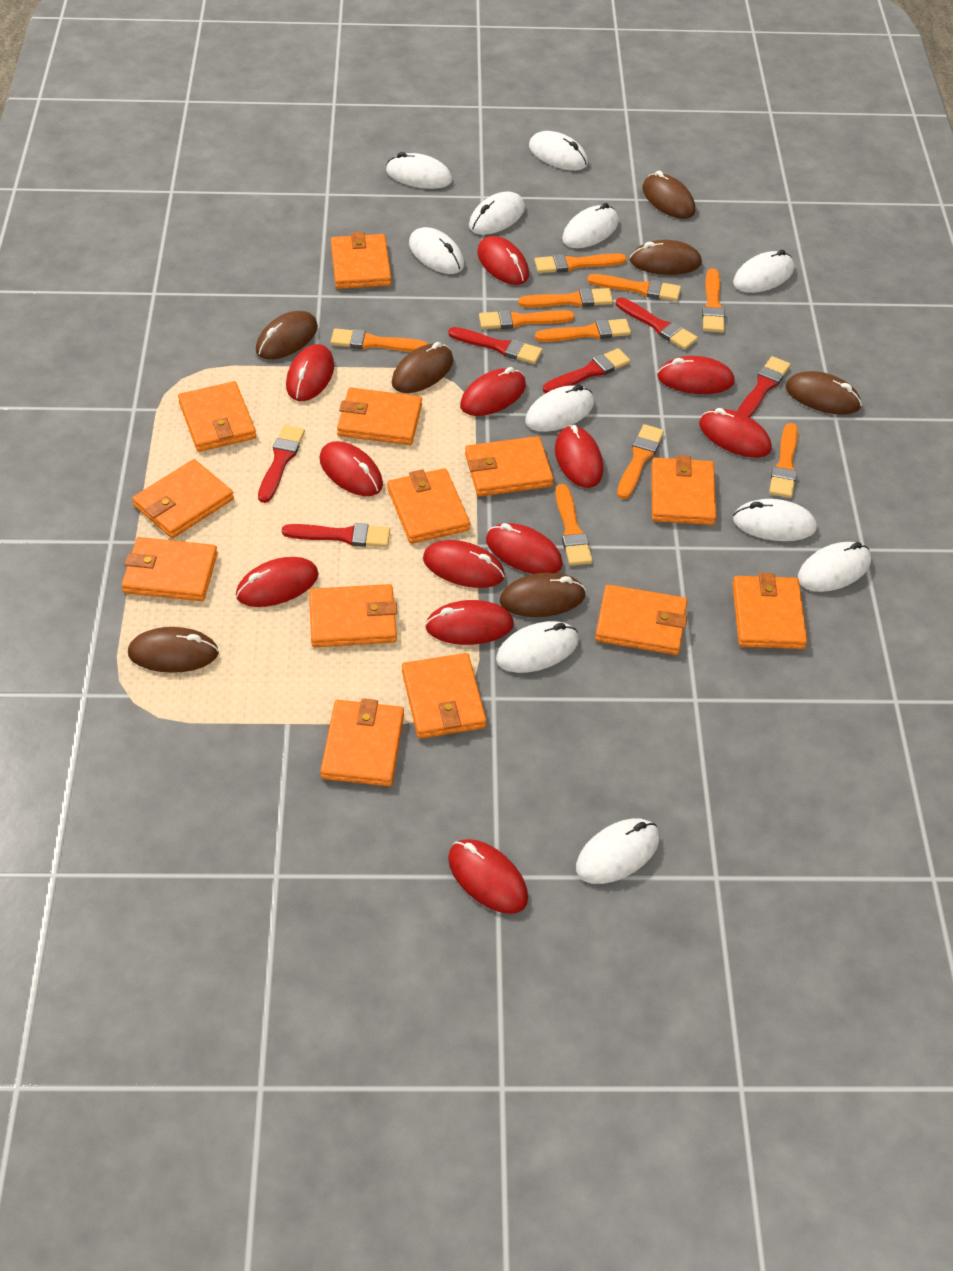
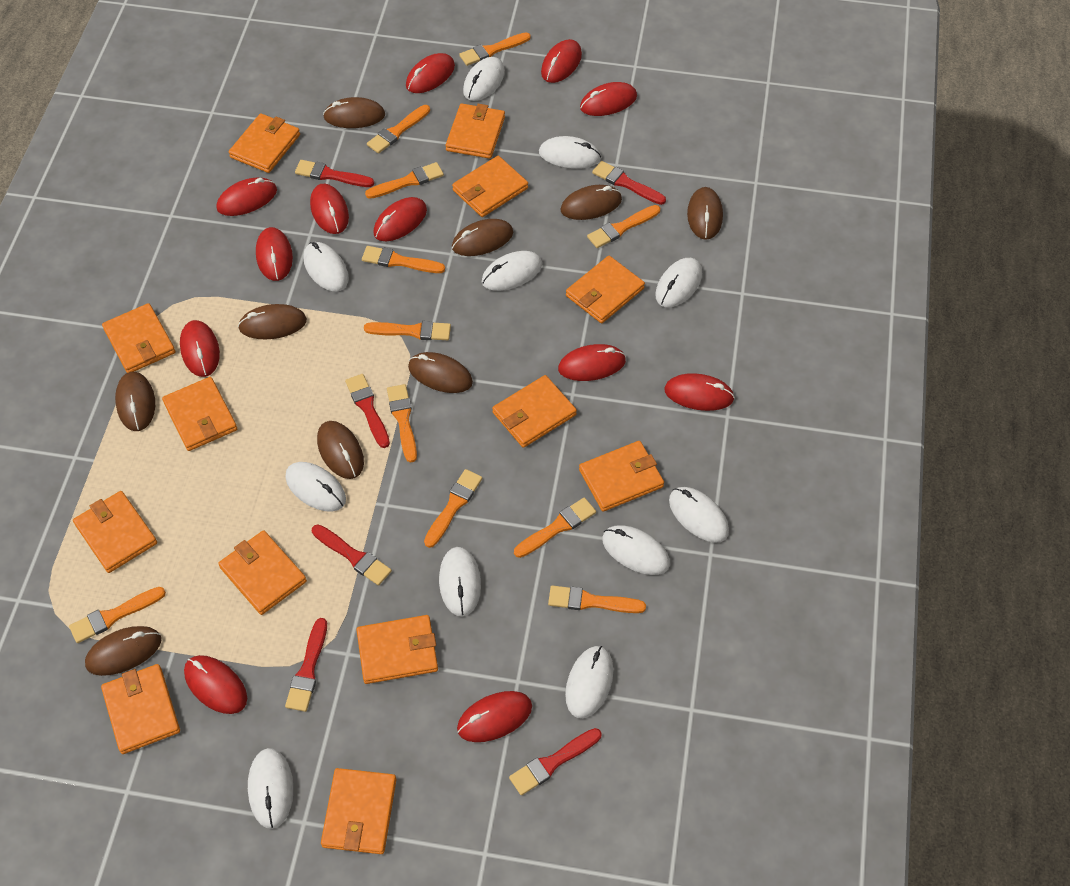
brown mouse: 7 -> 9
orange brush: 10 -> 11

